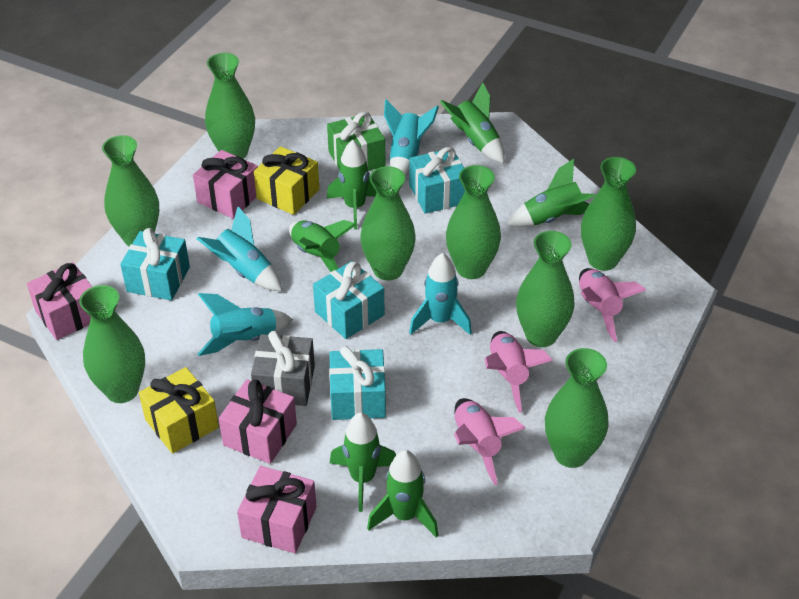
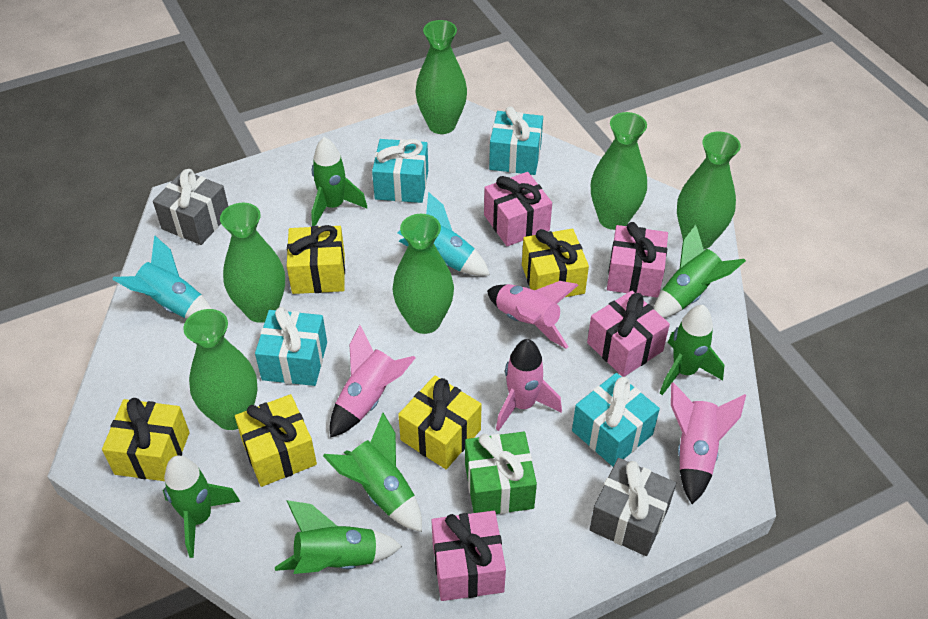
green vase: 8 -> 6
grey gift: 1 -> 2
pink rocket: 3 -> 4
turquoise rocket: 4 -> 2
yellow gift: 2 -> 5

